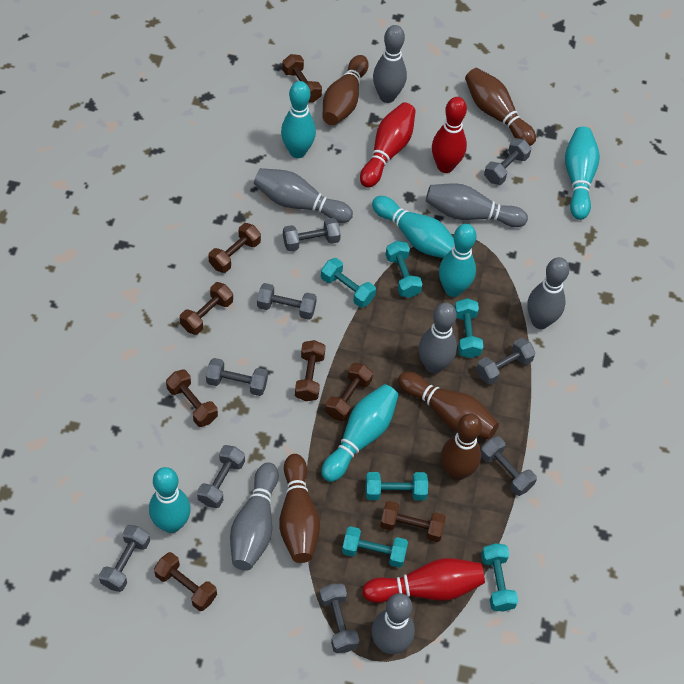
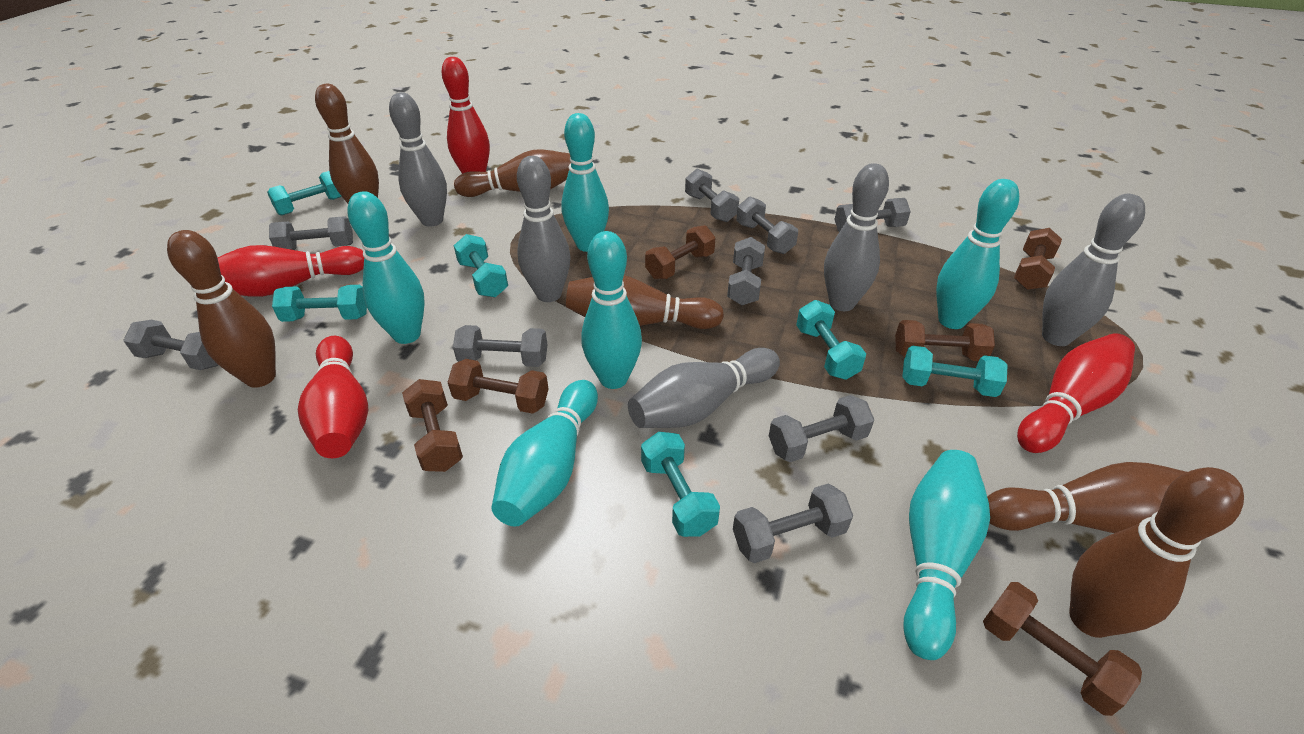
brown bowling pin: 5 -> 6
brown dumbbell: 8 -> 6
grey bowling pin: 7 -> 5
red bowling pin: 3 -> 4

